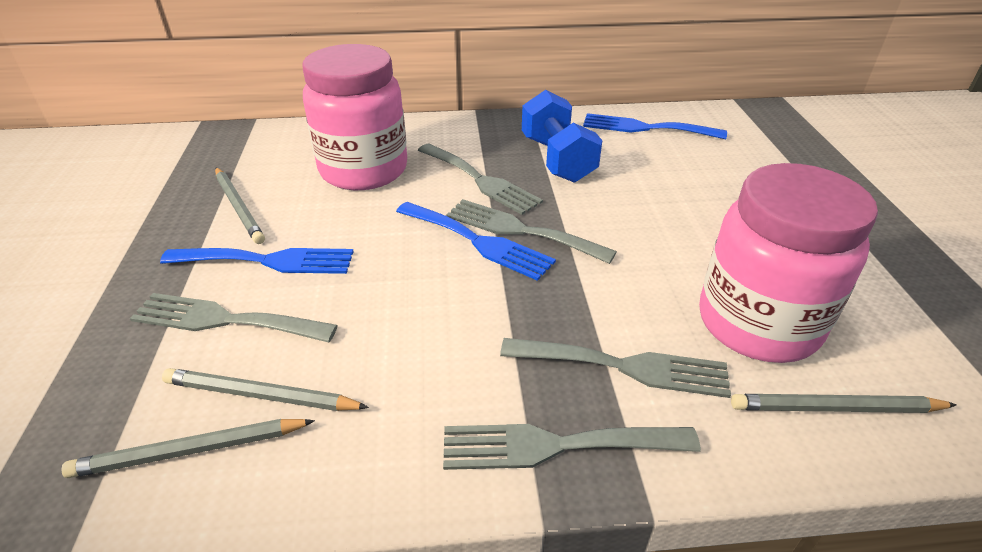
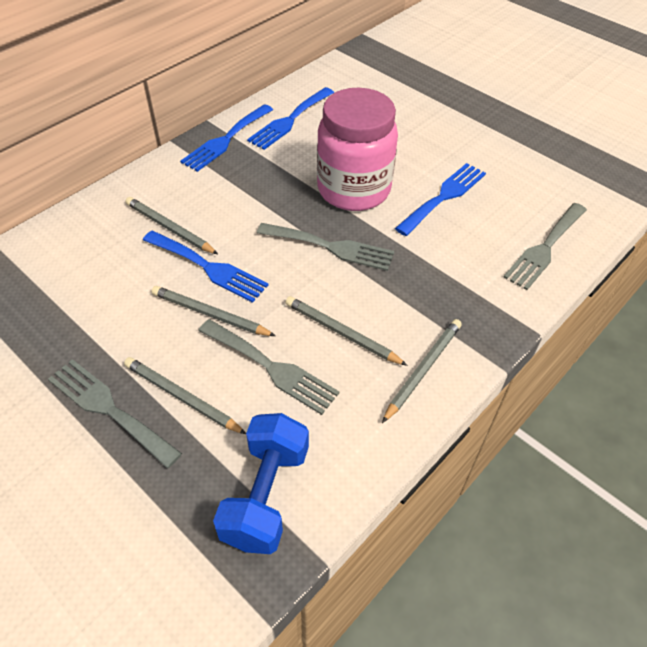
blue fork: 3 -> 4
grey fork: 5 -> 4
grey pencil: 4 -> 5
pink jar: 2 -> 1

